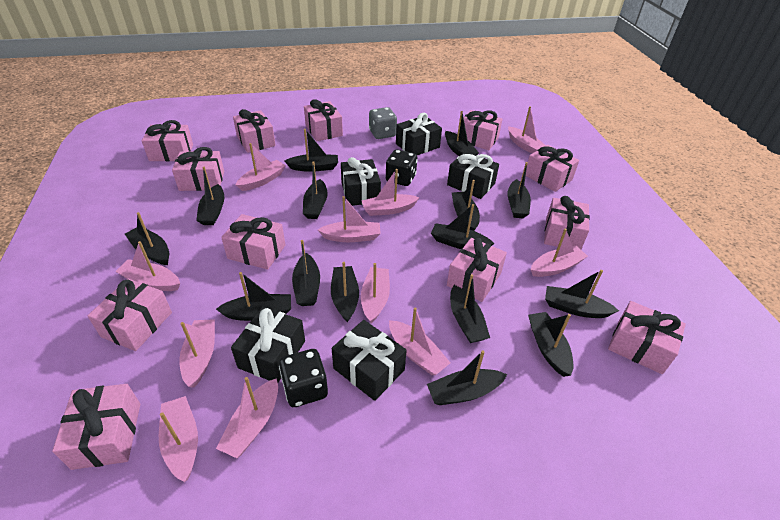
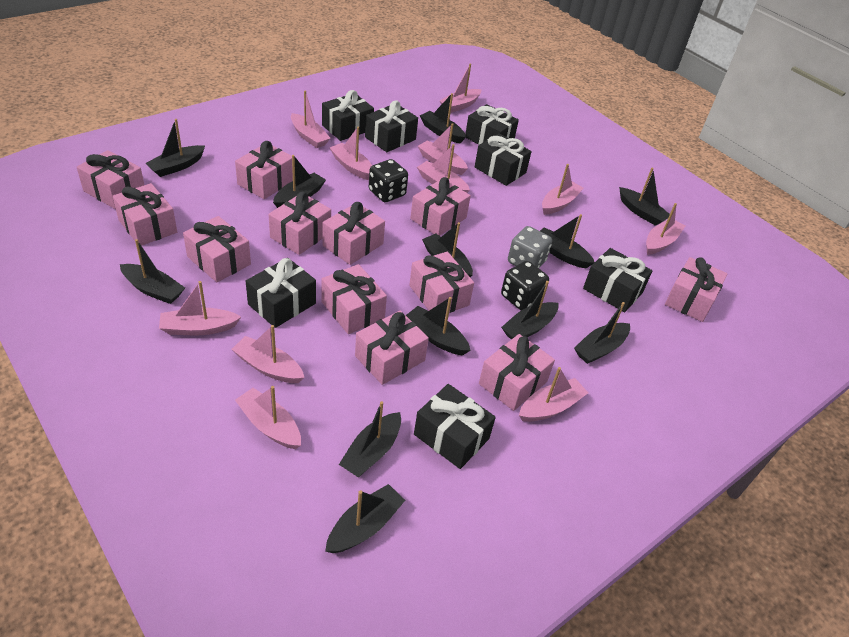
black boat: 15 -> 12
black gift: 5 -> 7

